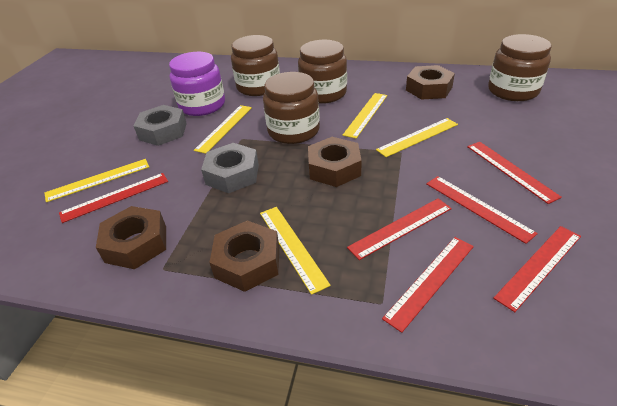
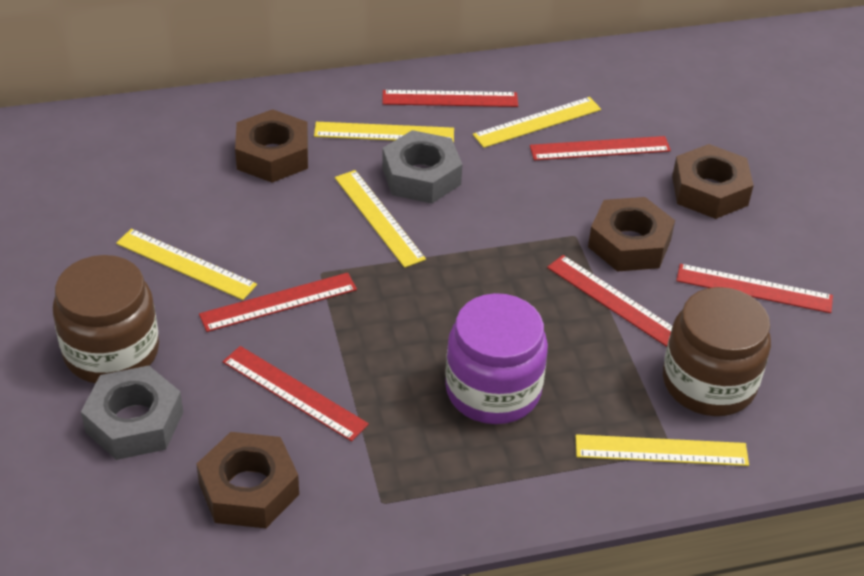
brown jar: 4 -> 2

